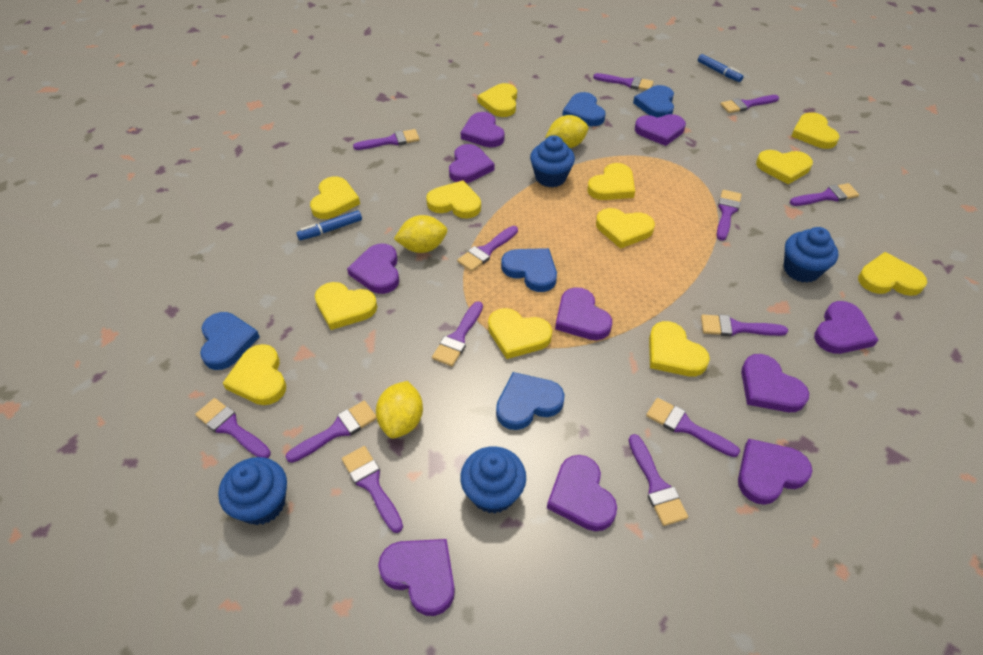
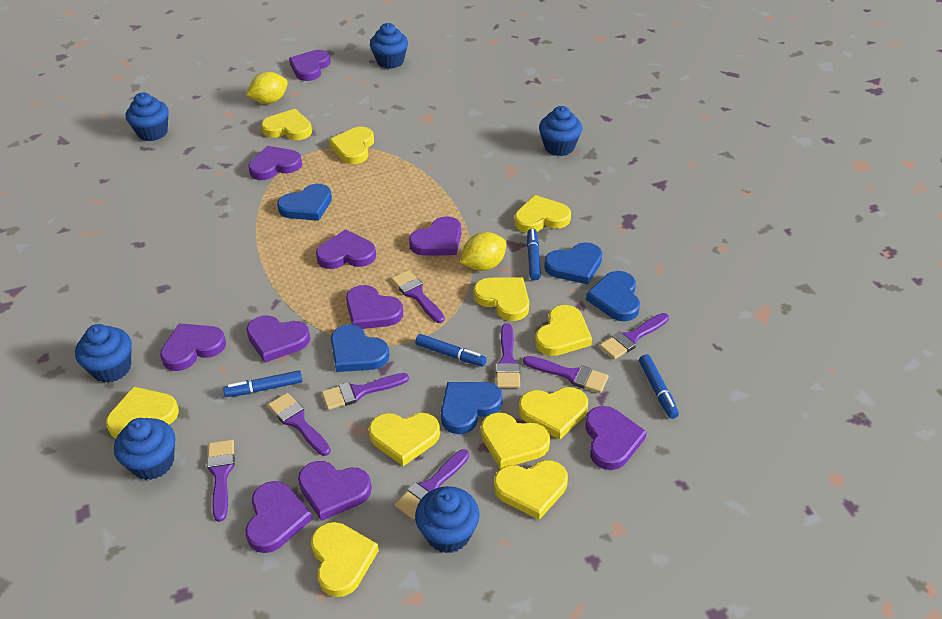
blue cupcake: 4 -> 6
blue marker: 2 -> 4
purple brush: 13 -> 8
yellow heart: 12 -> 11
yellow lemon: 3 -> 2

